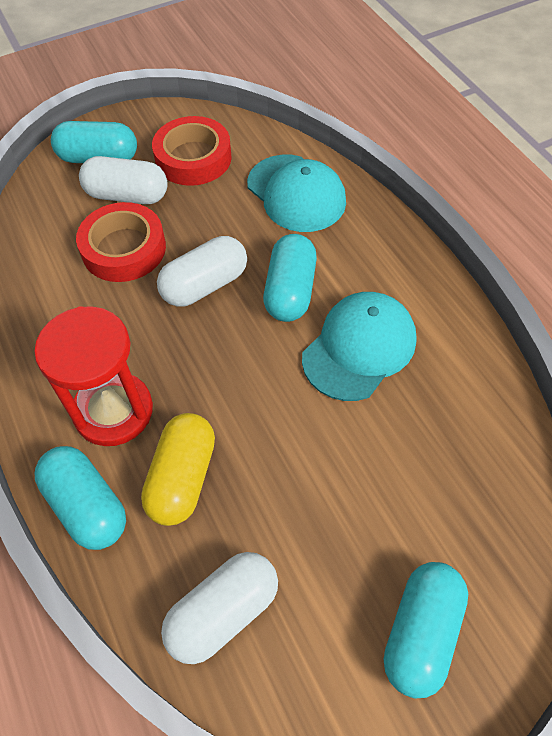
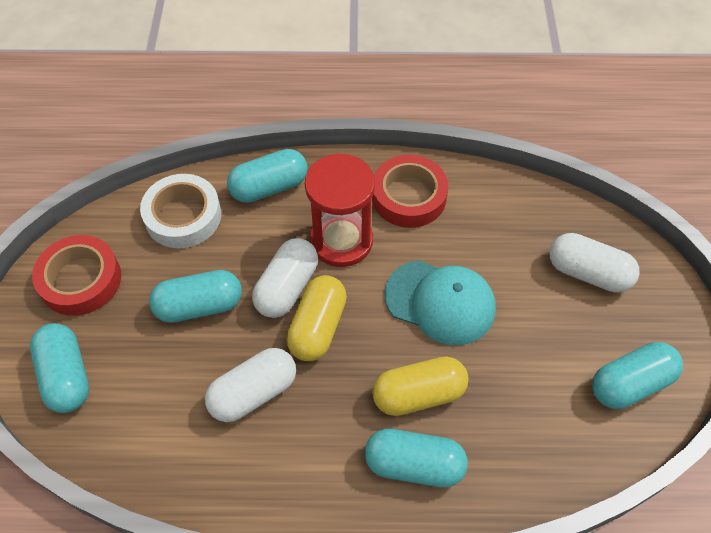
turquoise cap: 2 -> 1
turquoise capsule: 4 -> 5
white tape: 0 -> 1
yellow capsule: 1 -> 2

